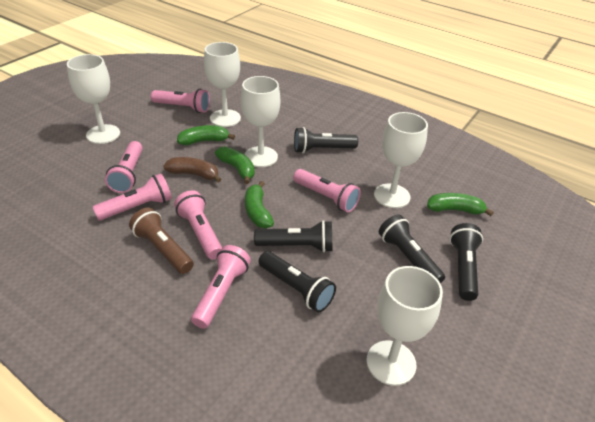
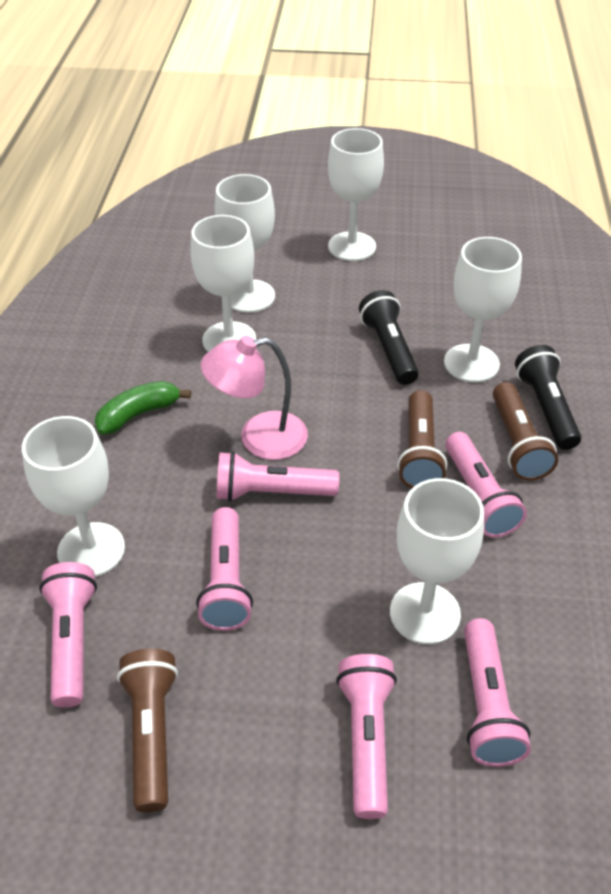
black flashlight: 5 -> 2
brown banana: 1 -> 0
brown flashlight: 1 -> 3
green banana: 4 -> 1
pink lamp: 0 -> 1
white goblet: 5 -> 6

